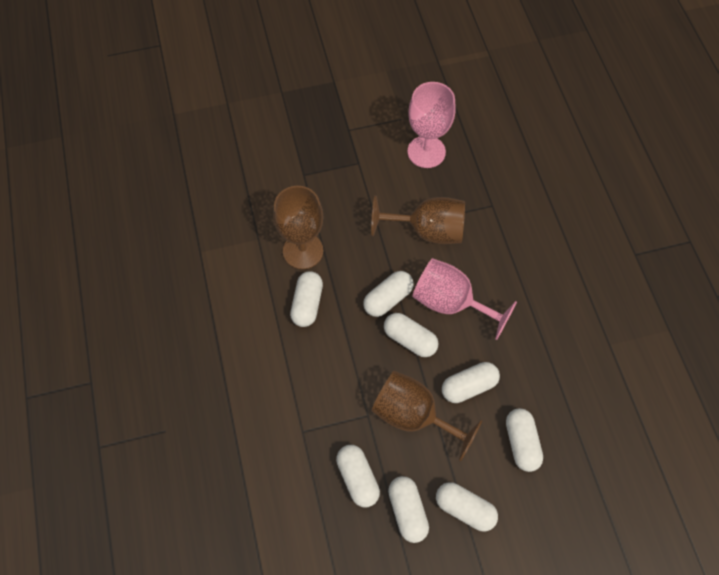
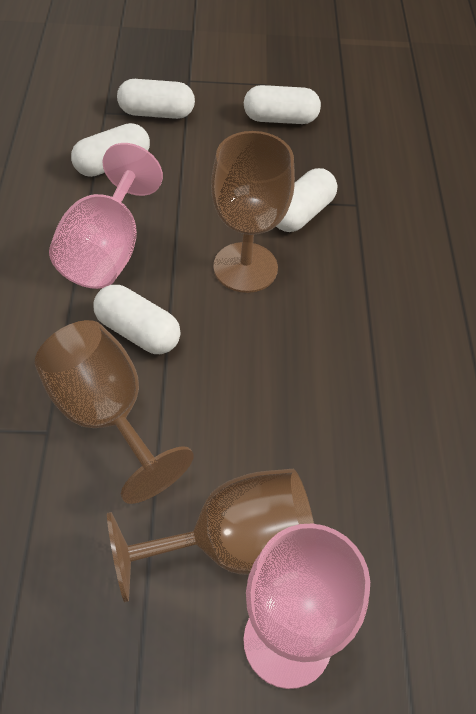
white capsule: 8 -> 5

